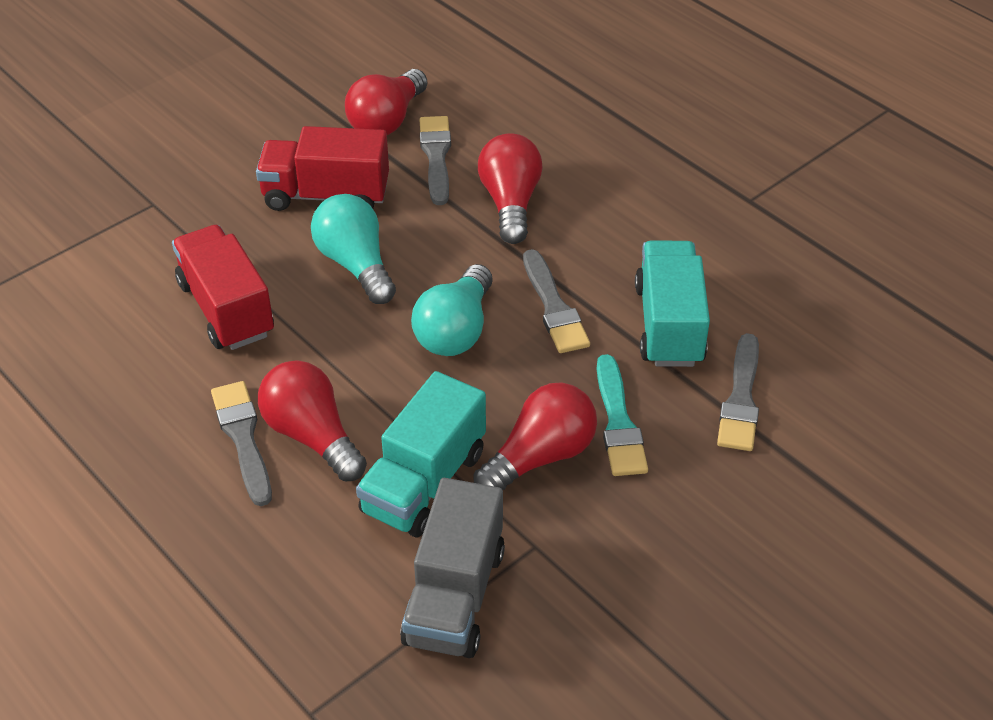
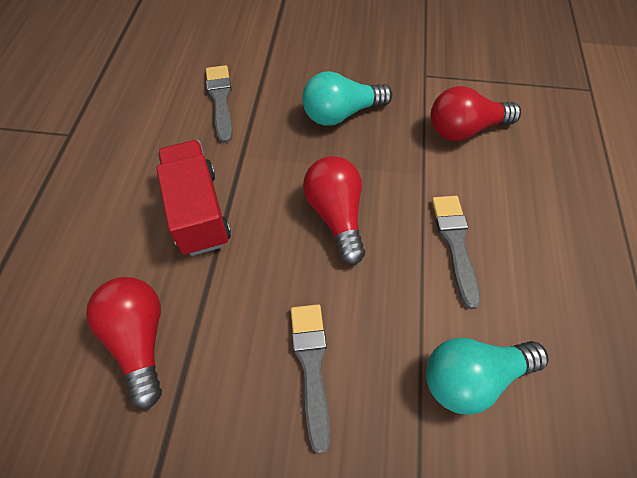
grey brush: 4 -> 3
grey truck: 1 -> 0
red light bulb: 4 -> 3
red truck: 2 -> 1
turquoise brush: 1 -> 0
turquoise truck: 2 -> 0

